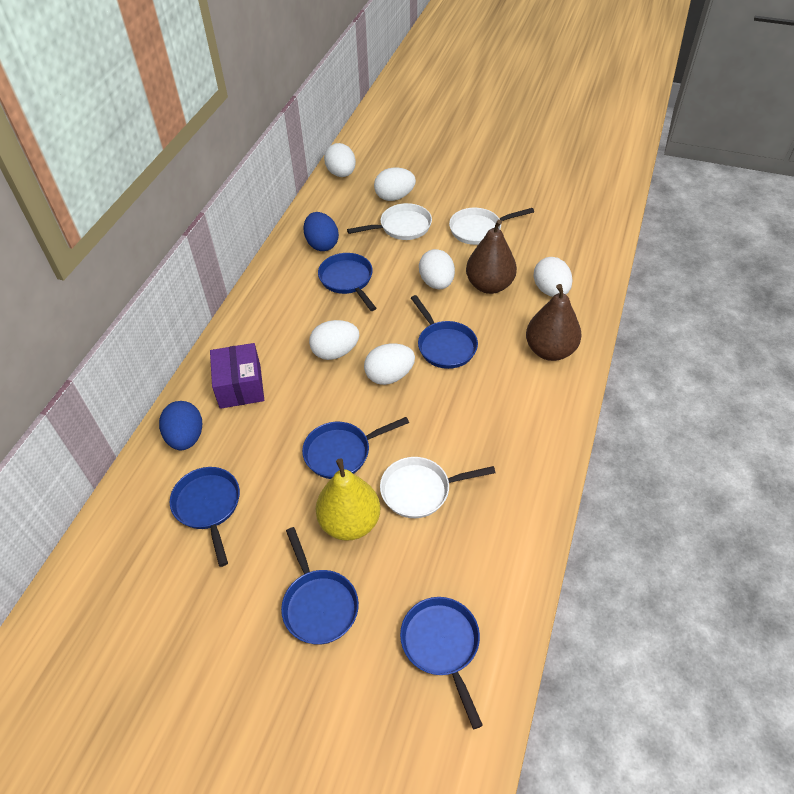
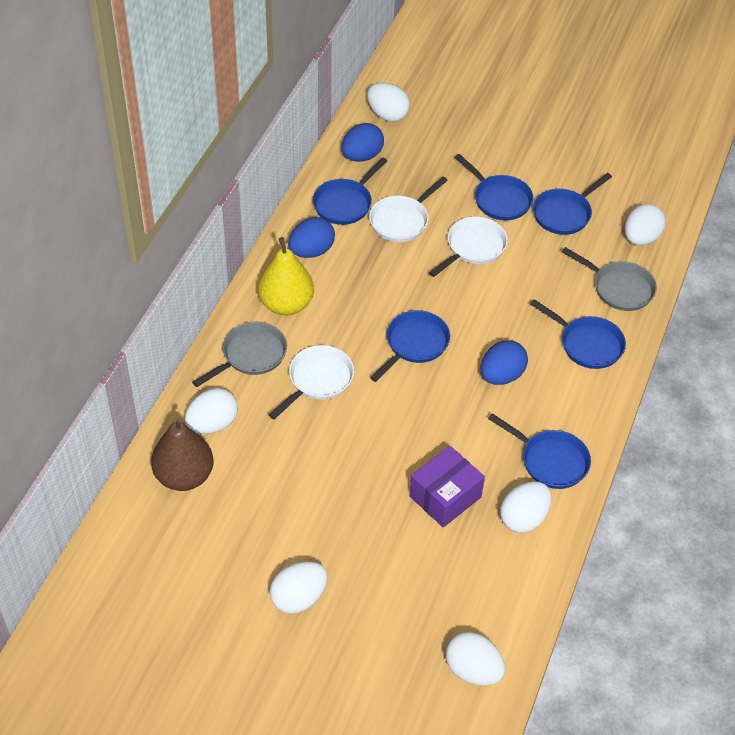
blue egg: 2 -> 3
brown pear: 2 -> 1
grey pan: 0 -> 2

